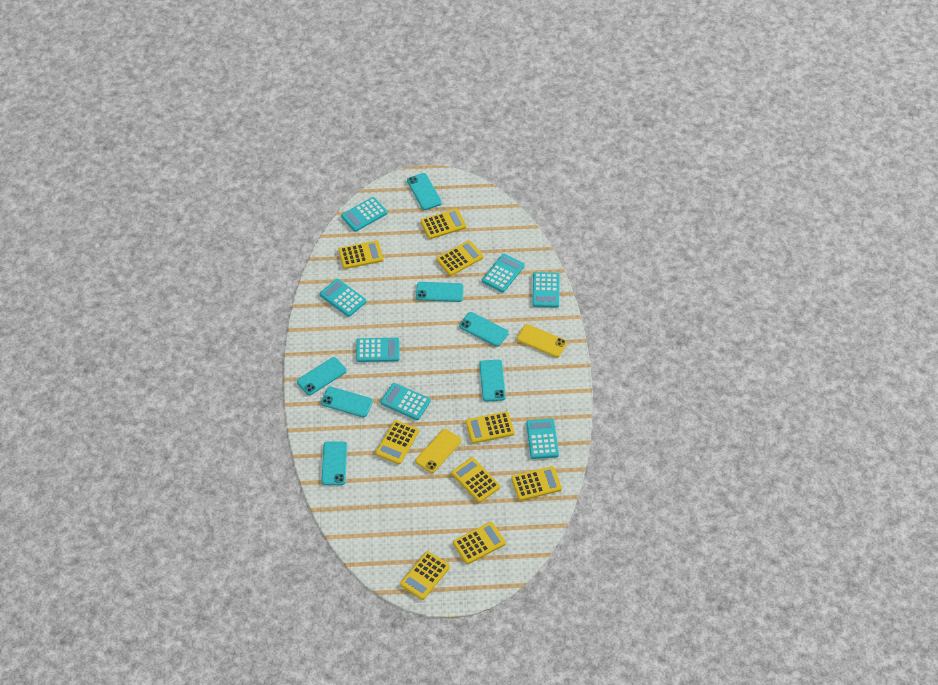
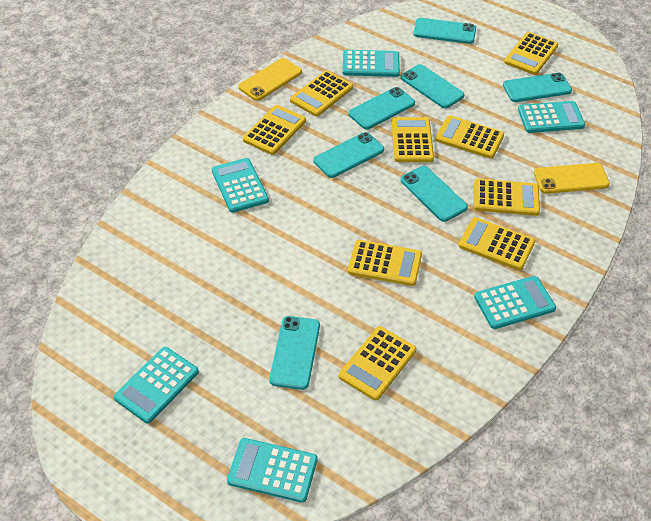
turquoise calculator: 7 -> 6

